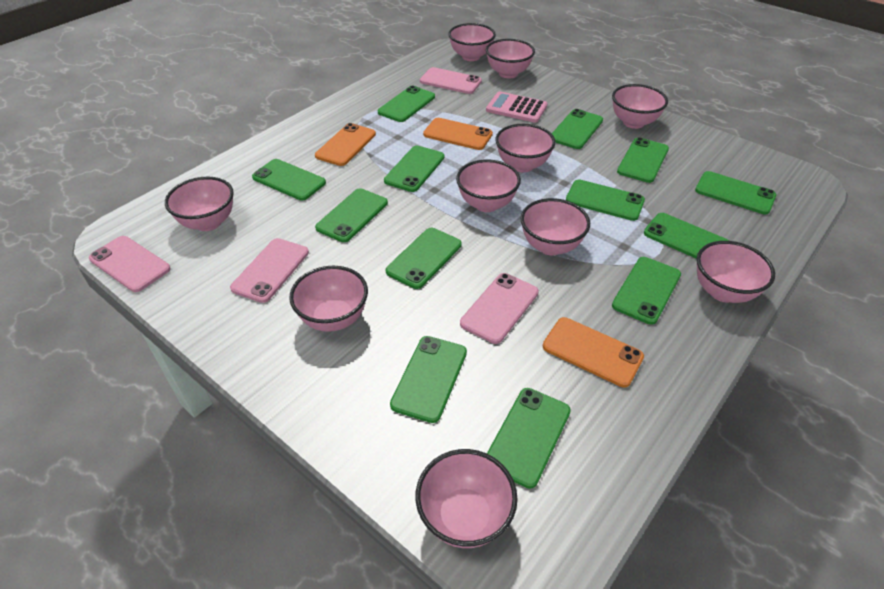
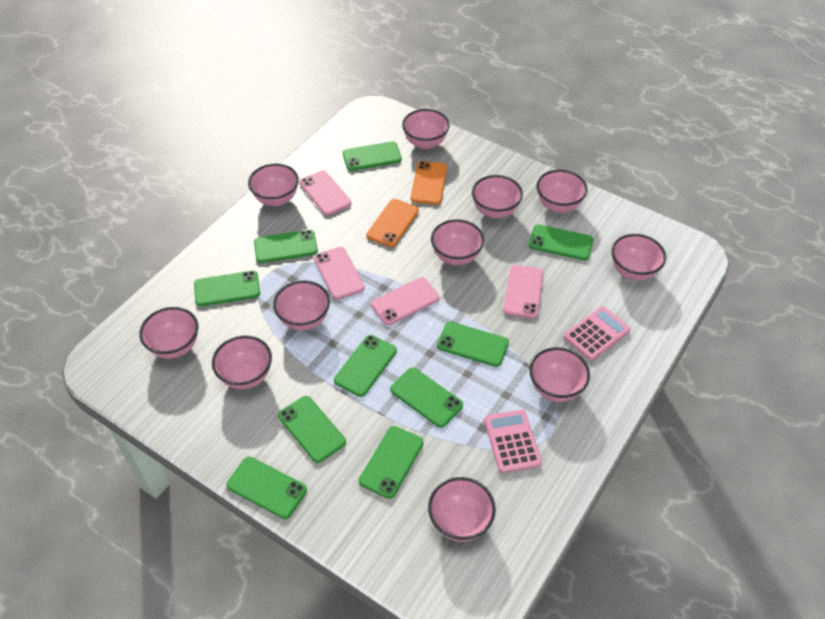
green phone: 13 -> 10
orange phone: 3 -> 2
pink bowl: 10 -> 11
pink calculator: 1 -> 2

